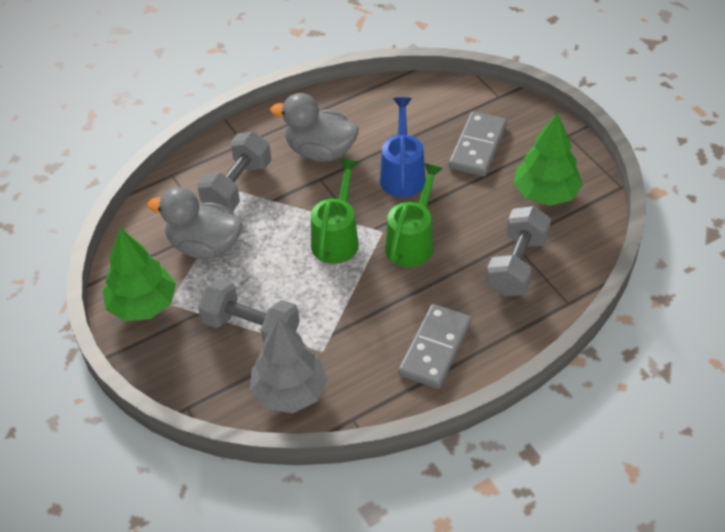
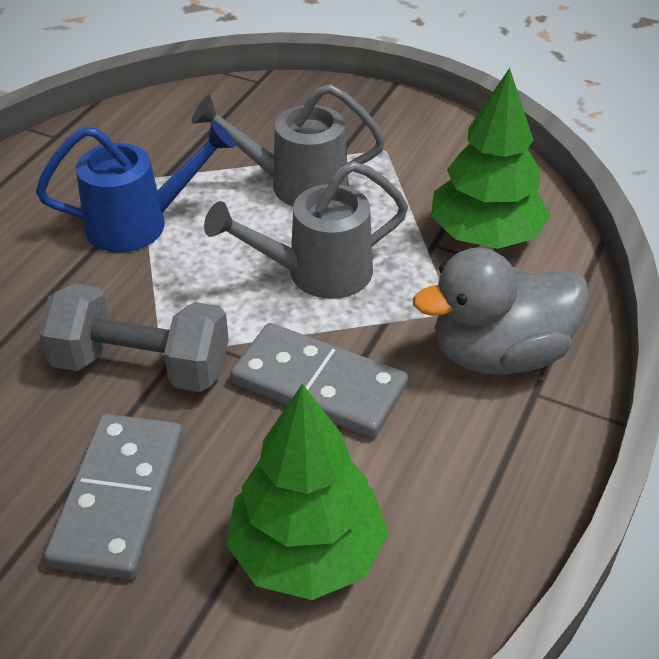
green watering can: 2 -> 0
grey duck: 2 -> 1
grey dumbbell: 3 -> 1
grey tree: 1 -> 0
grey watering can: 0 -> 2

